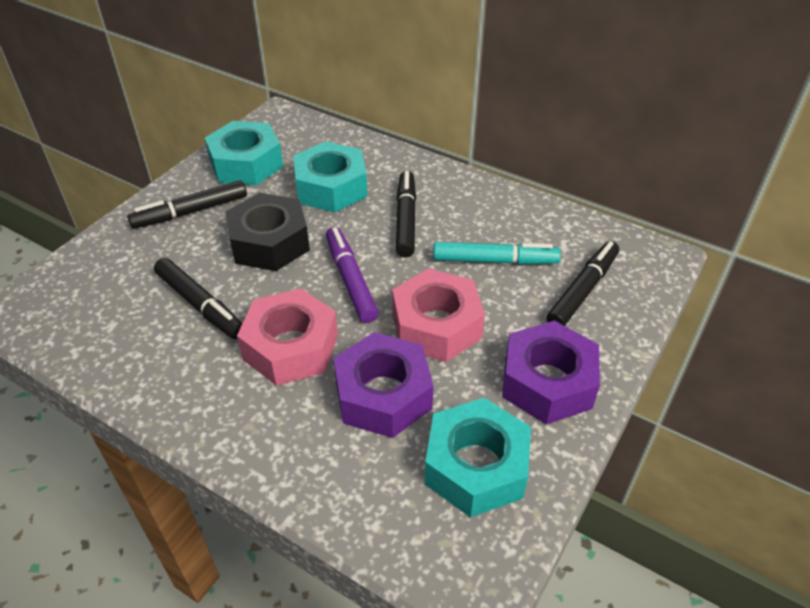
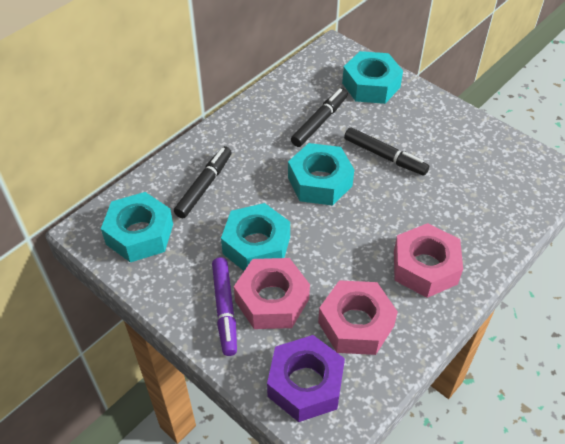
black marker: 4 -> 3
black nut: 1 -> 0
pink nut: 2 -> 3
purple nut: 2 -> 1
turquoise marker: 1 -> 0
turquoise nut: 3 -> 4

